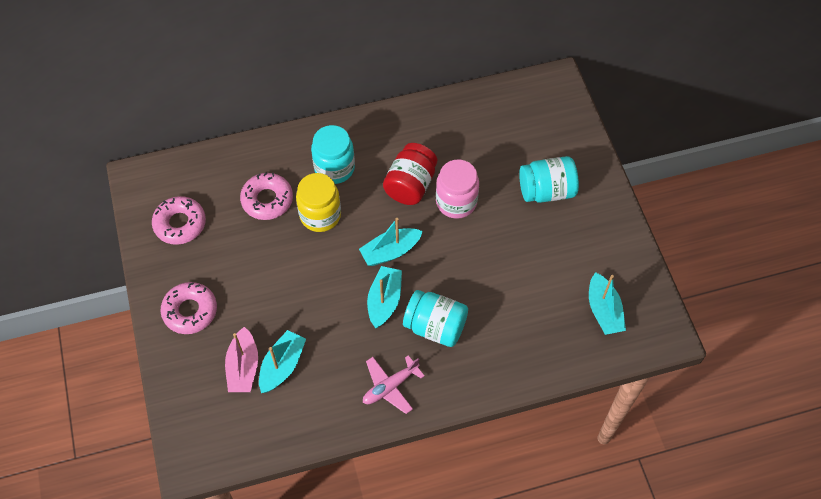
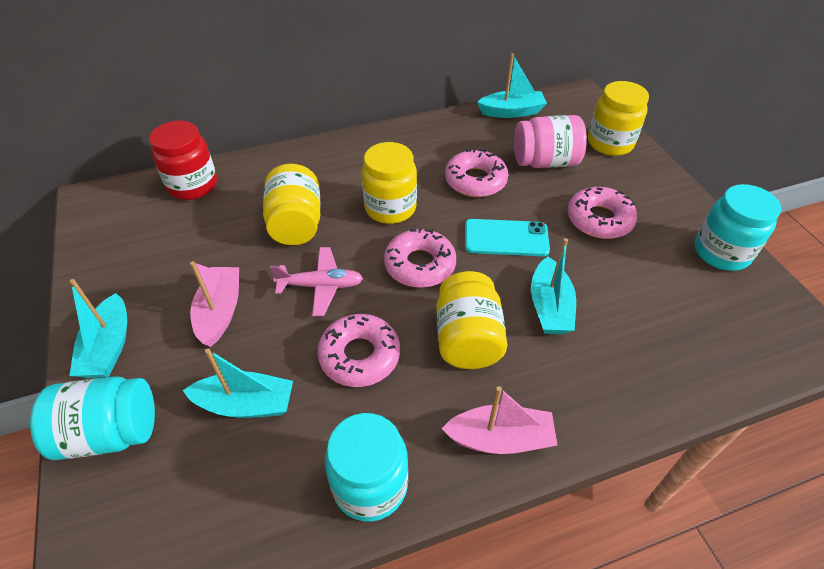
pink boat: 1 -> 2
pink donut: 3 -> 4
turquoise phone: 0 -> 1
yellow jar: 1 -> 4

